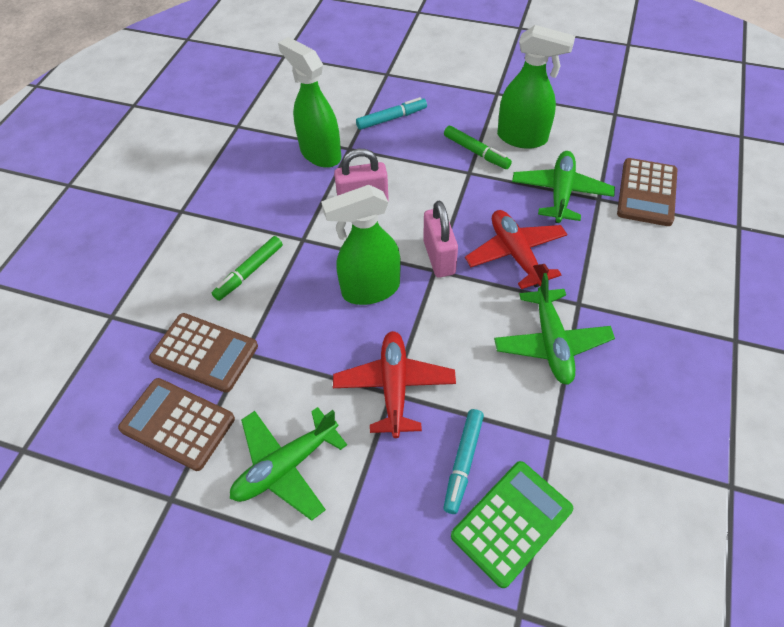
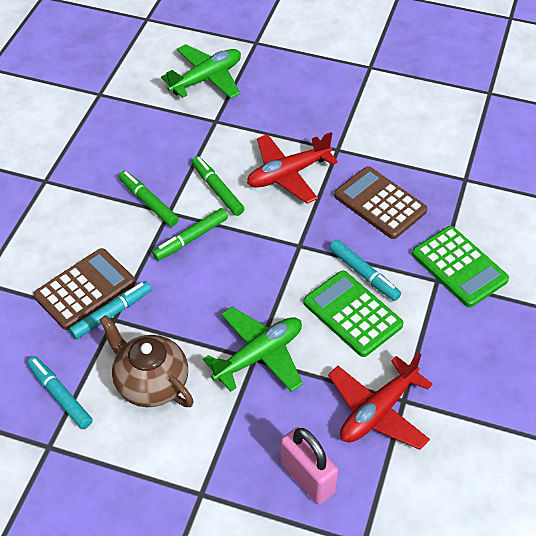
brown calculator: 3 -> 2
brown teapot: 0 -> 1
green calculator: 1 -> 2
green marker: 2 -> 3
green plane: 3 -> 2
green spray bottle: 3 -> 0
pink padlock: 2 -> 1
turquoise marker: 2 -> 3

